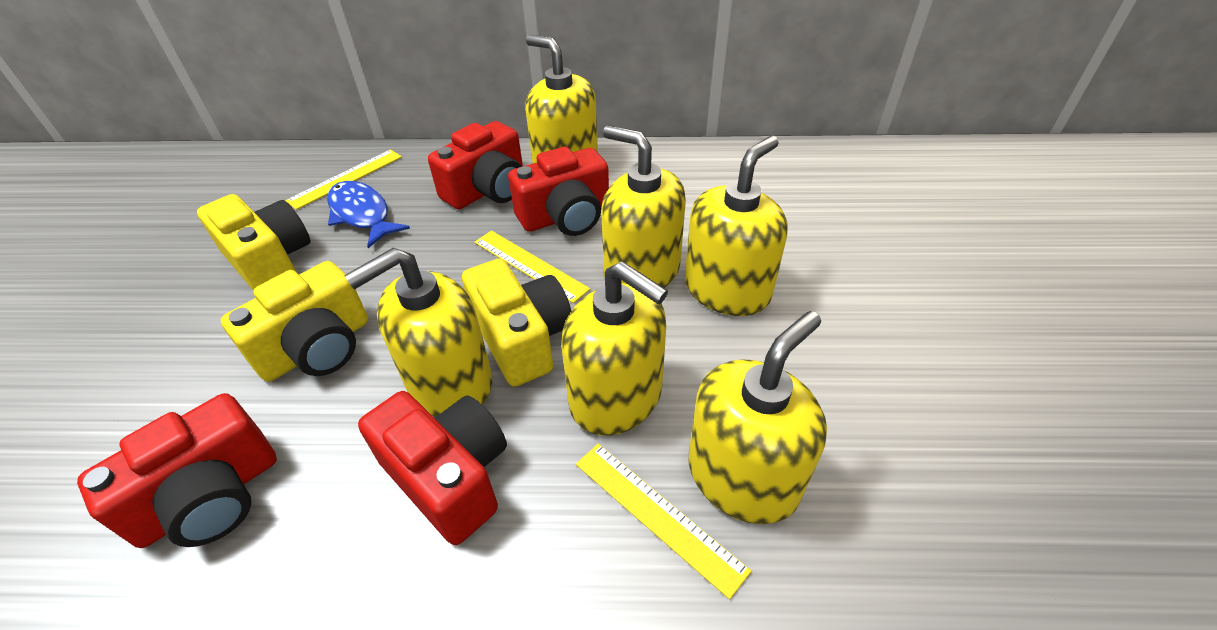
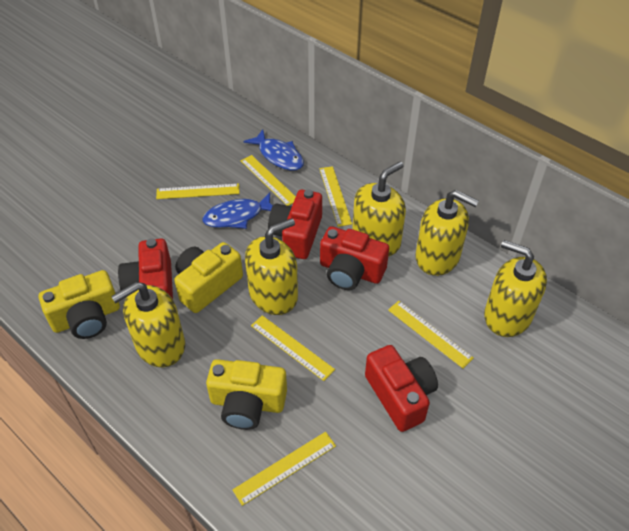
blue fish: 1 -> 2
yellow ruler: 3 -> 6
yellow soap dispenser: 6 -> 5

